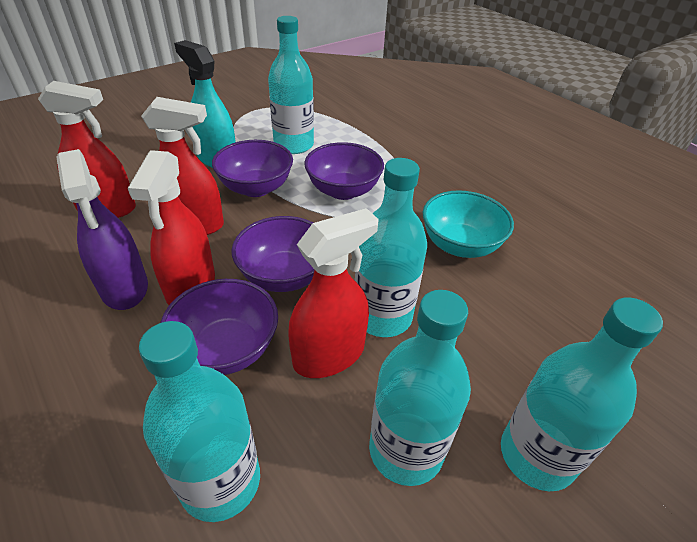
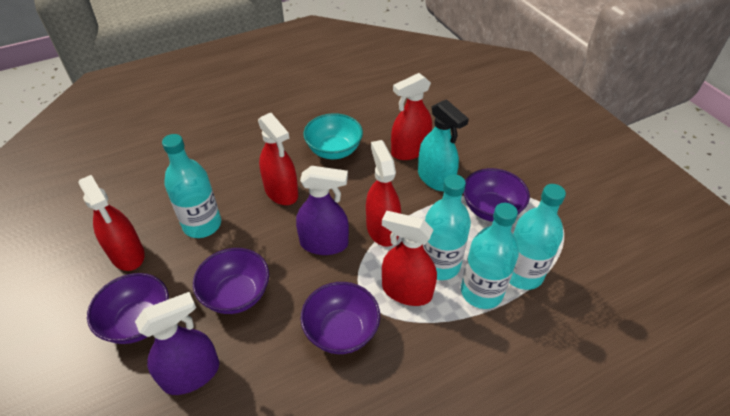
purple spray bottle: 1 -> 2
red spray bottle: 4 -> 5
turquoise bottle: 5 -> 4

